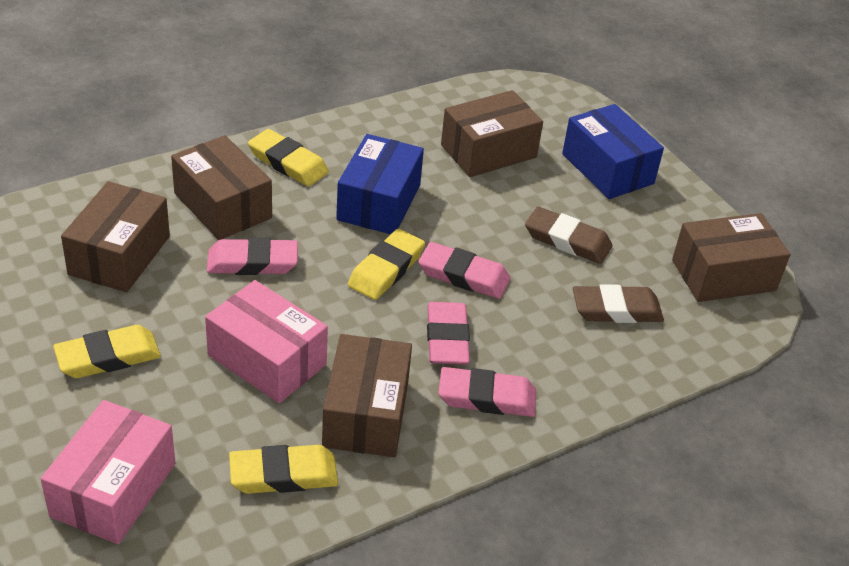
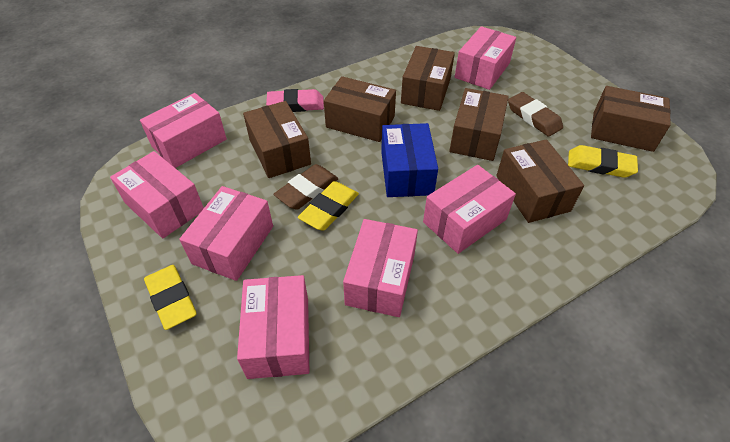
blue box: 2 -> 1
brown box: 5 -> 6
pink box: 2 -> 7
pink eraser: 4 -> 1
yellow eraser: 4 -> 3

